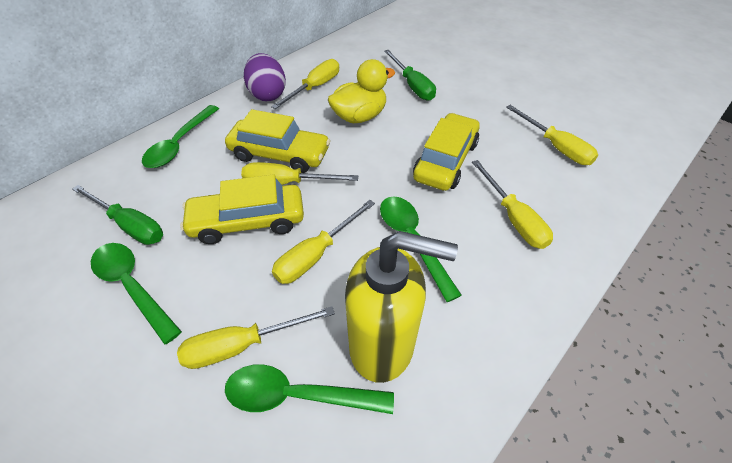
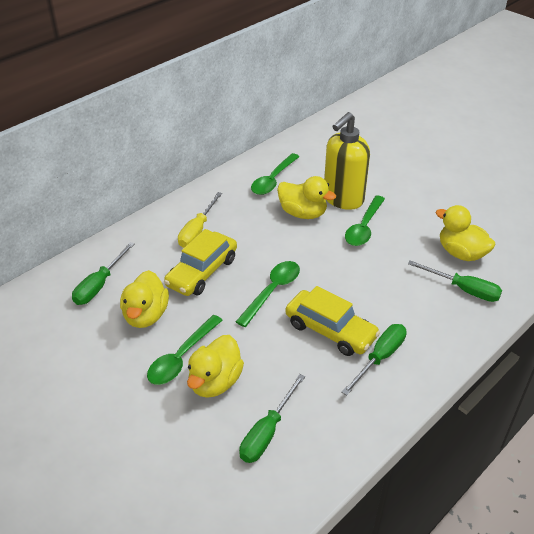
green screwdriver: 2 -> 4
purple egg: 1 -> 0
yellow car: 3 -> 2
yellow duck: 1 -> 4
yellow screwdriver: 6 -> 1

